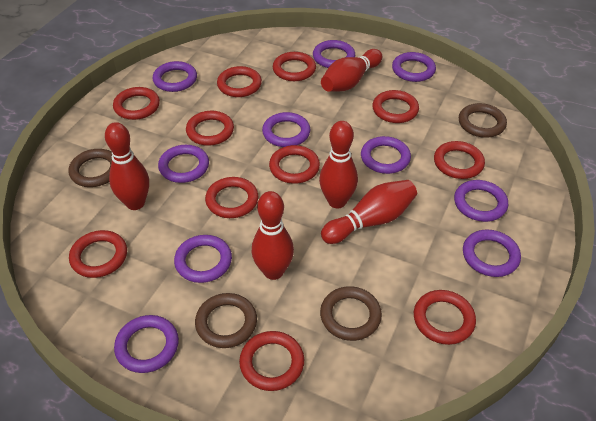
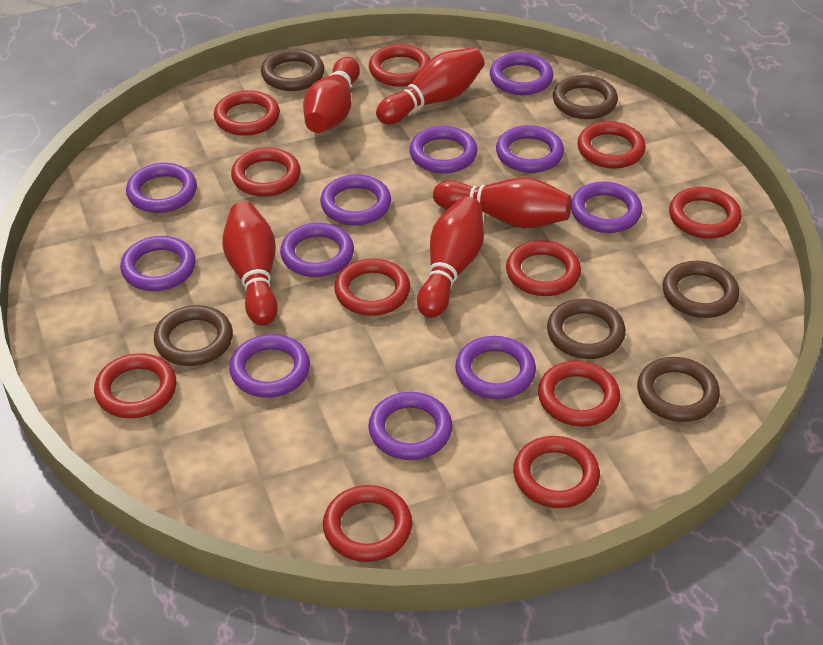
brown ring: 4 -> 6
purple ring: 10 -> 11

